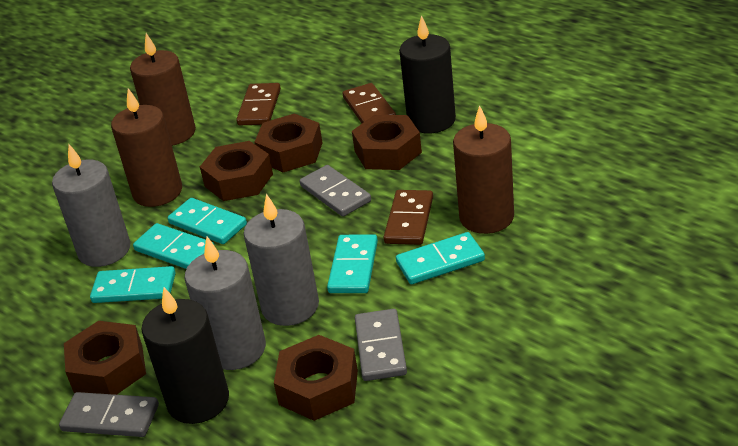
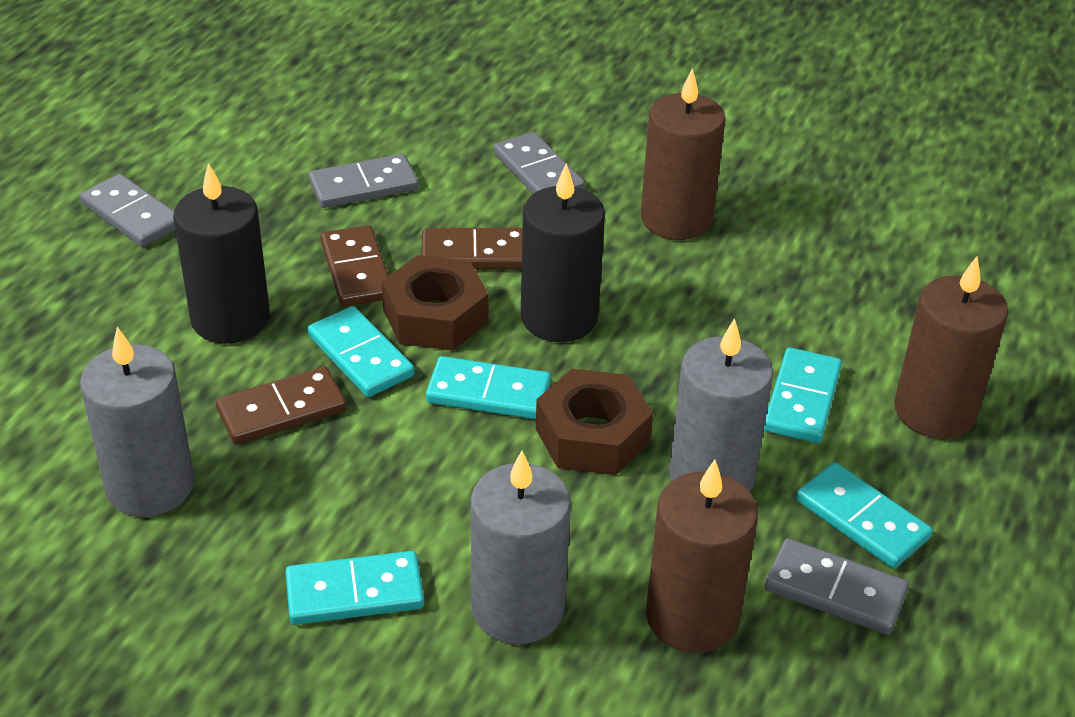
brown nut: 5 -> 2
grey domino: 3 -> 4

